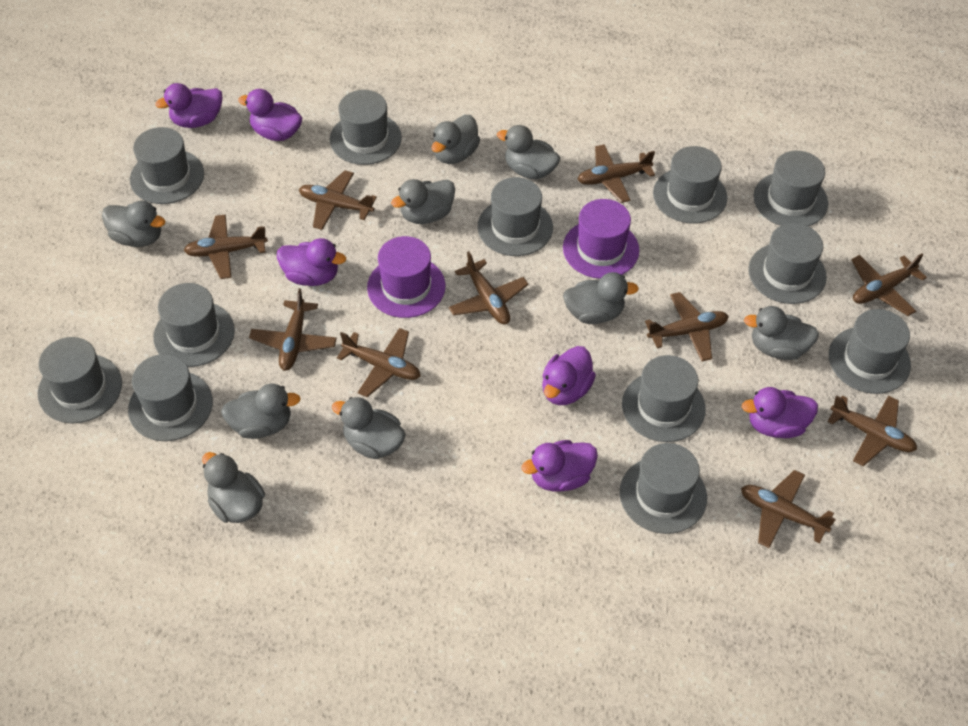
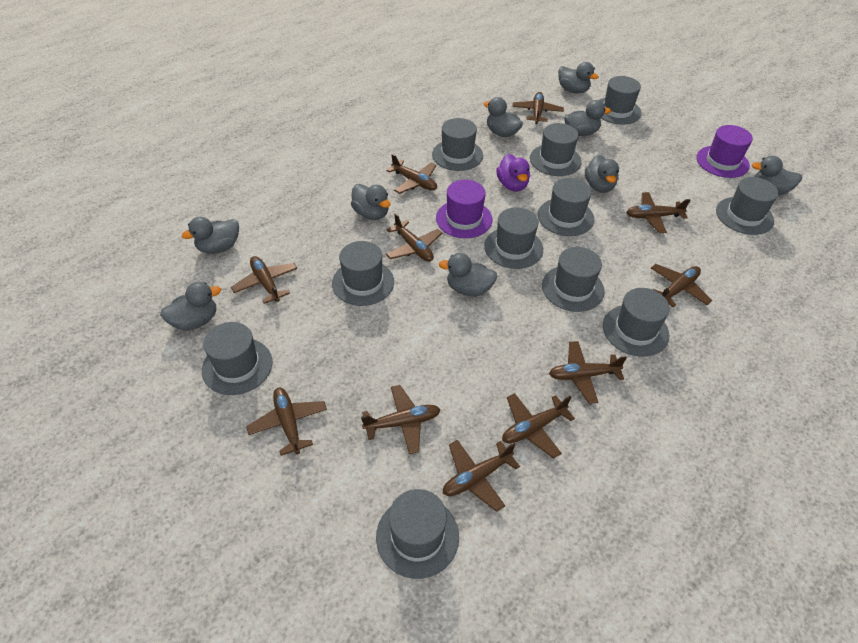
brown plane: 10 -> 11
grey hat: 12 -> 11
purple duck: 6 -> 1

